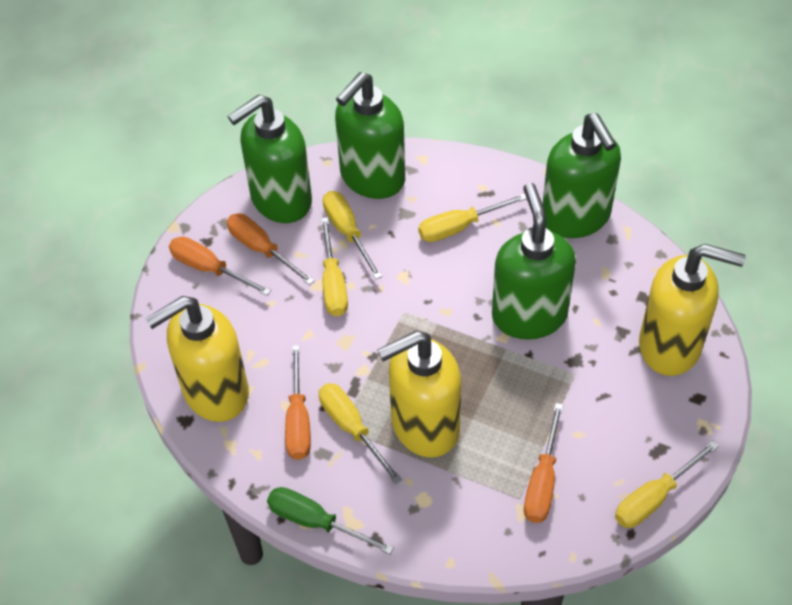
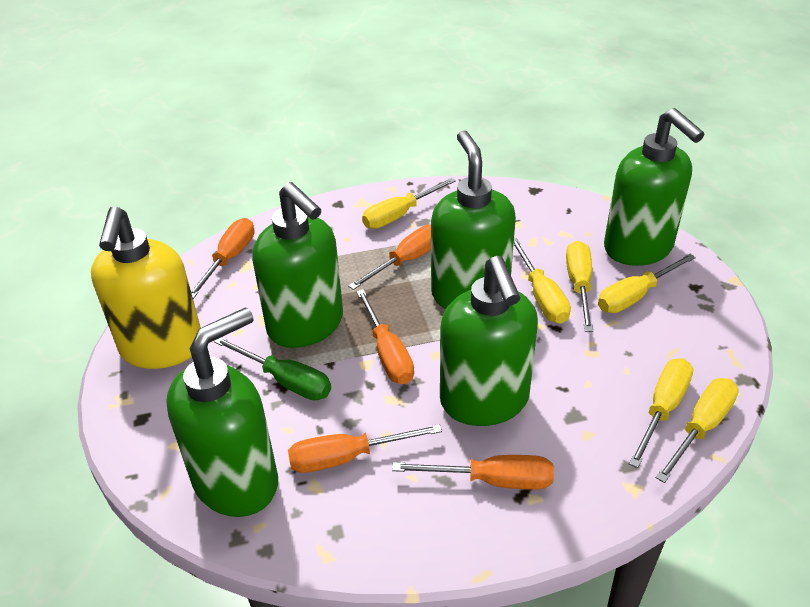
green soap dispenser: 4 -> 5
orange screwdriver: 4 -> 5
yellow screwdriver: 5 -> 6
yellow soap dispenser: 3 -> 1

